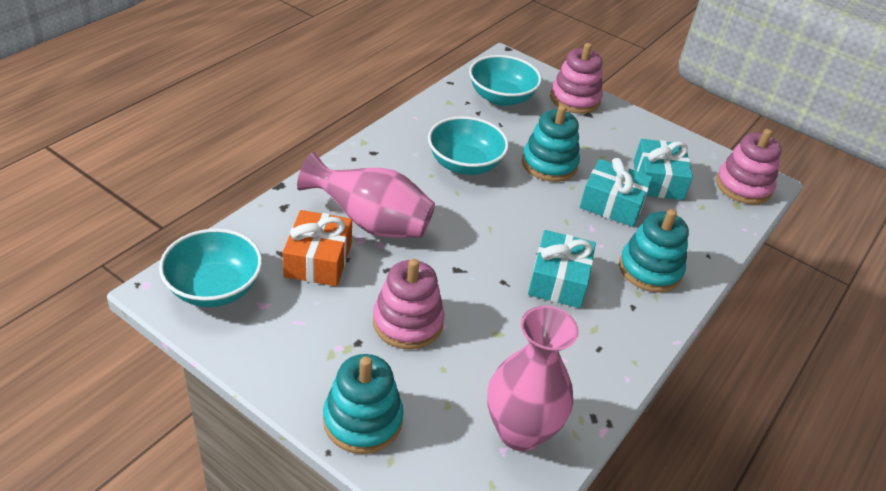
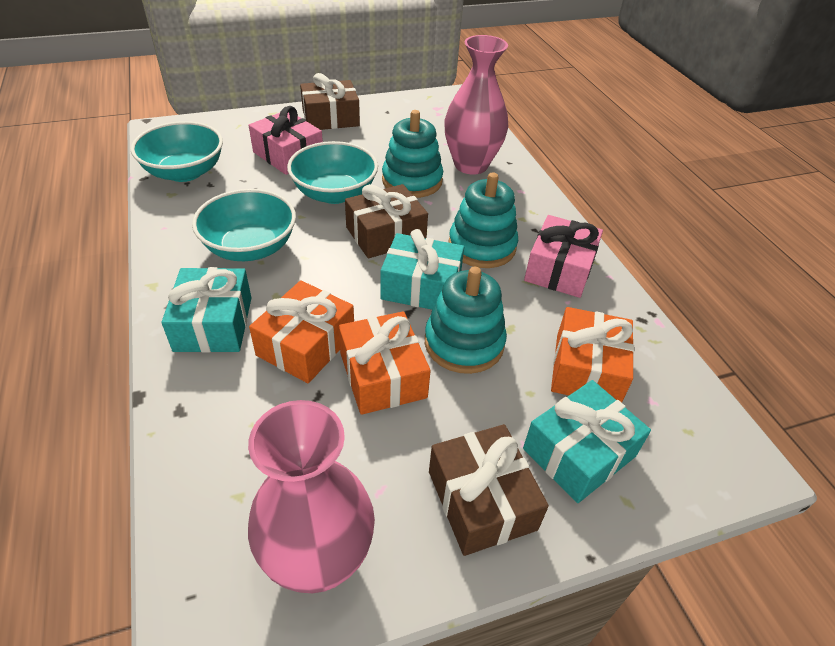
brown gift: 0 -> 3
orange gift: 1 -> 3
pink gift: 0 -> 2
pink stacking toy: 3 -> 0

